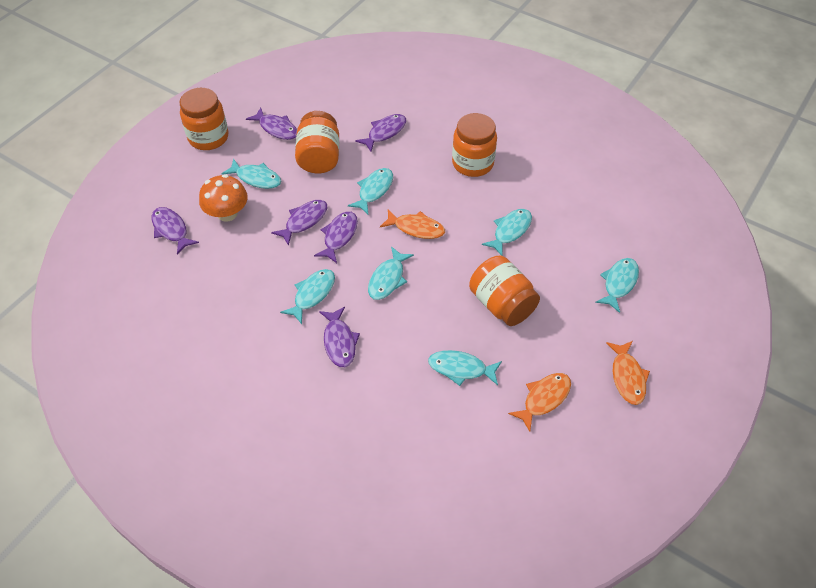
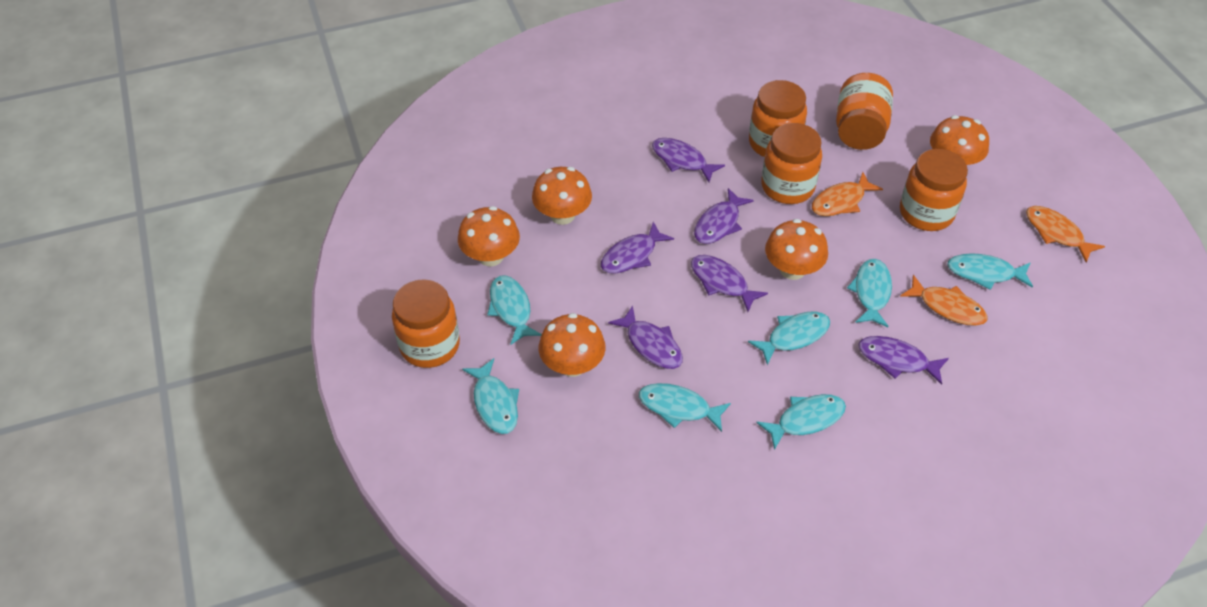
orange jar: 4 -> 5
orange mushroom: 1 -> 5

